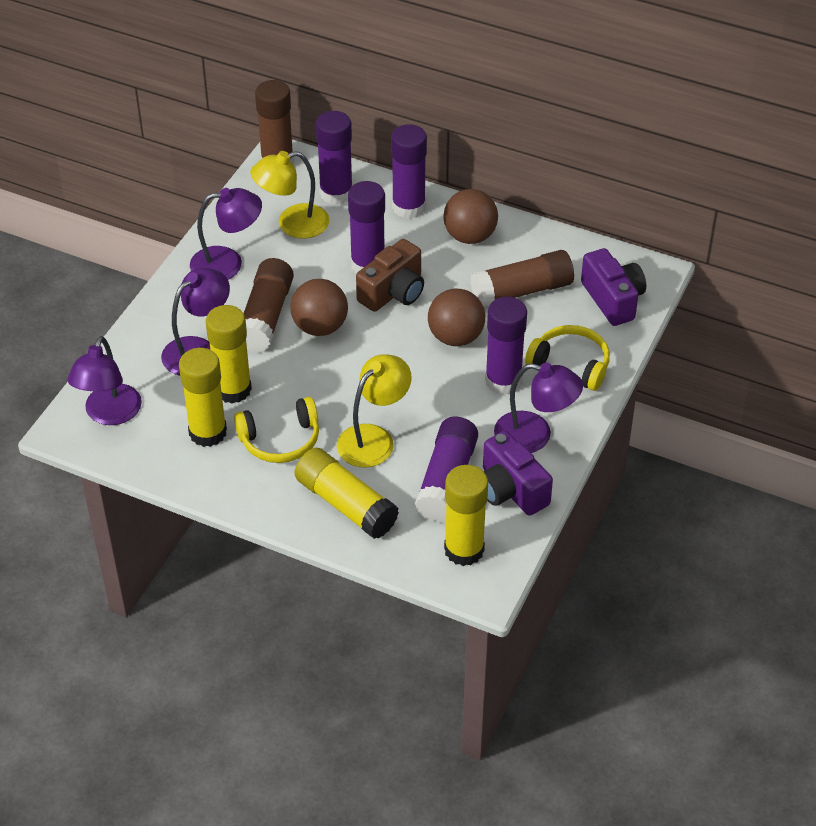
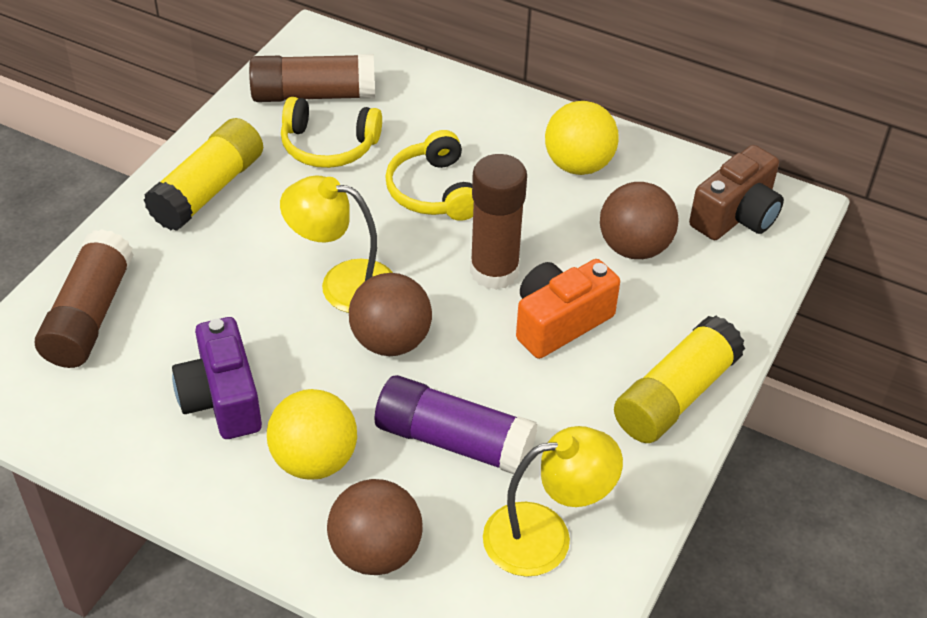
orange camera: 0 -> 1
purple camera: 2 -> 1
purple glue stick: 5 -> 1
purple lamp: 4 -> 0
yellow ball: 0 -> 2
yellow glue stick: 4 -> 2

